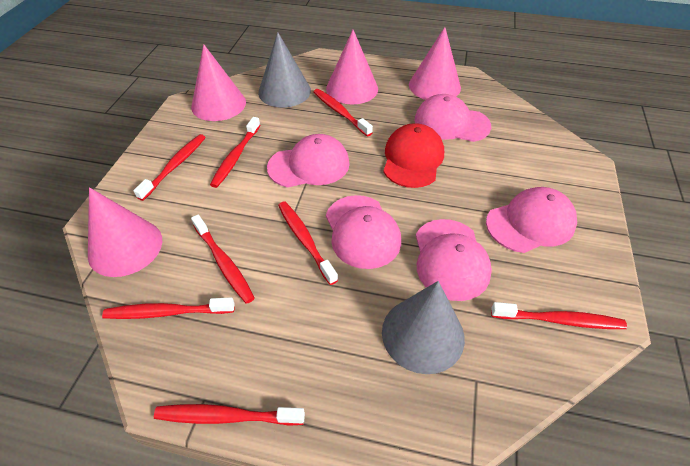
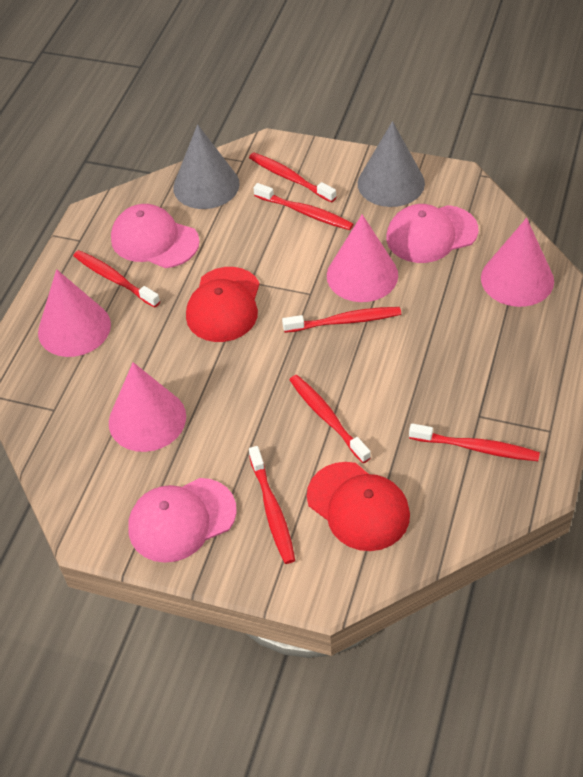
pink cap: 5 -> 3
red cap: 1 -> 2
red toothbrush: 8 -> 7

